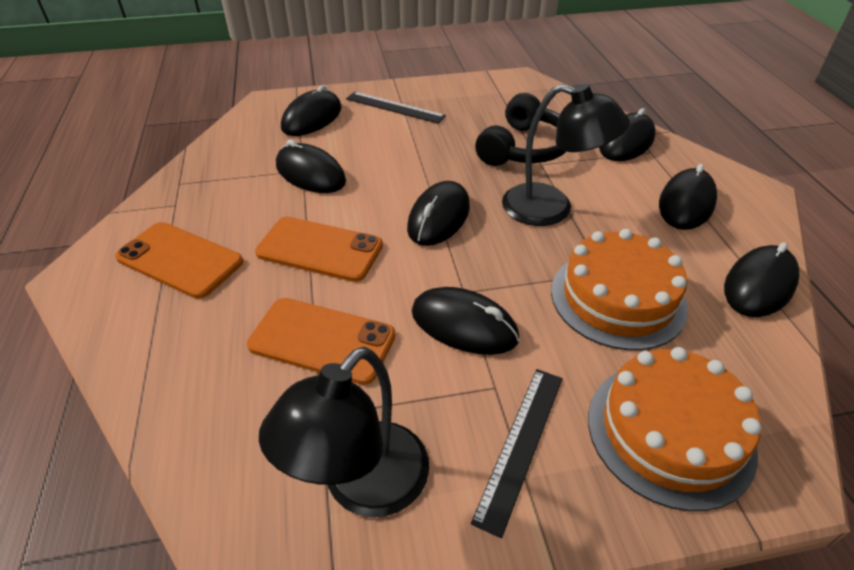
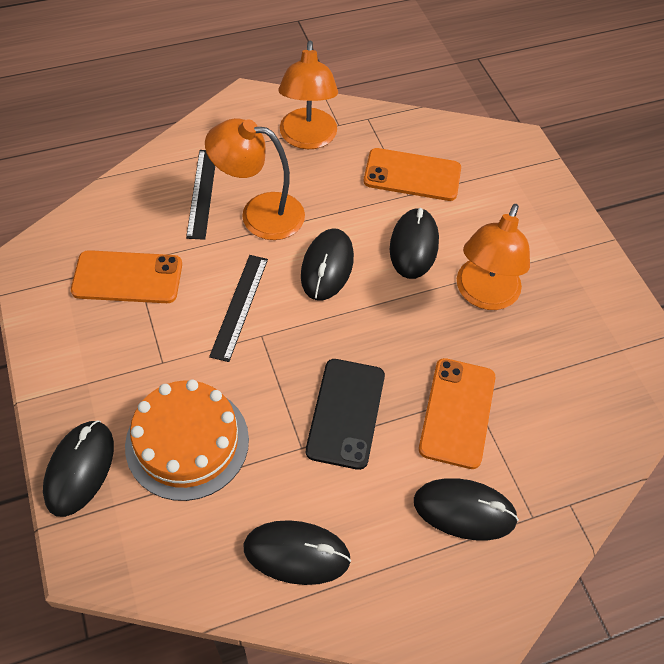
black headphones: 1 -> 0
black lamp: 2 -> 0
black mouse: 7 -> 5
black phone: 0 -> 1
orange cake: 2 -> 1
orange lamp: 0 -> 3

